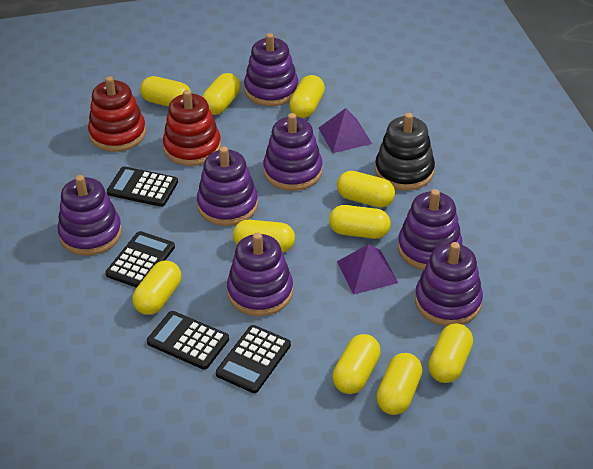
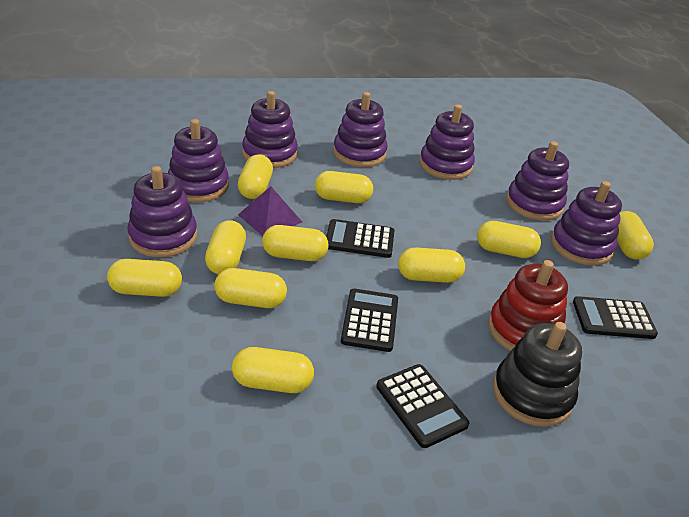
purple pyramid: 2 -> 1
red stacking toy: 2 -> 1

